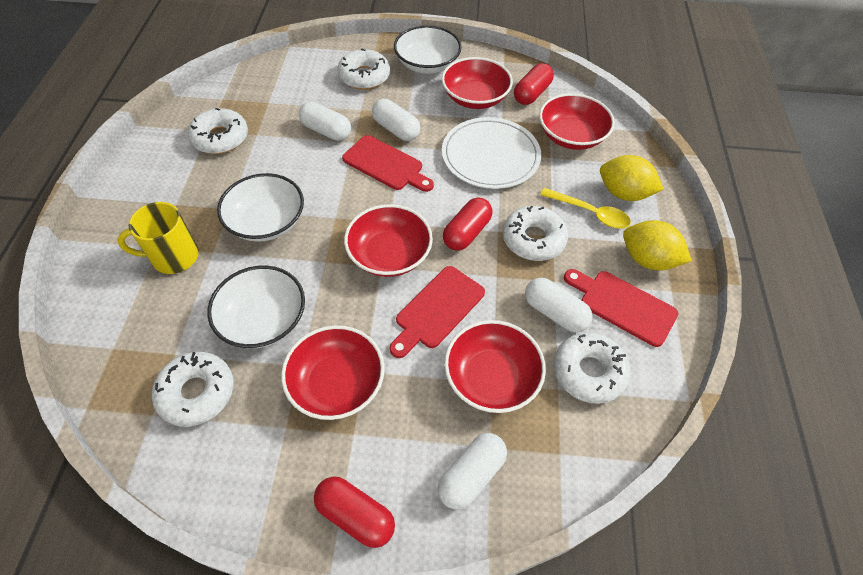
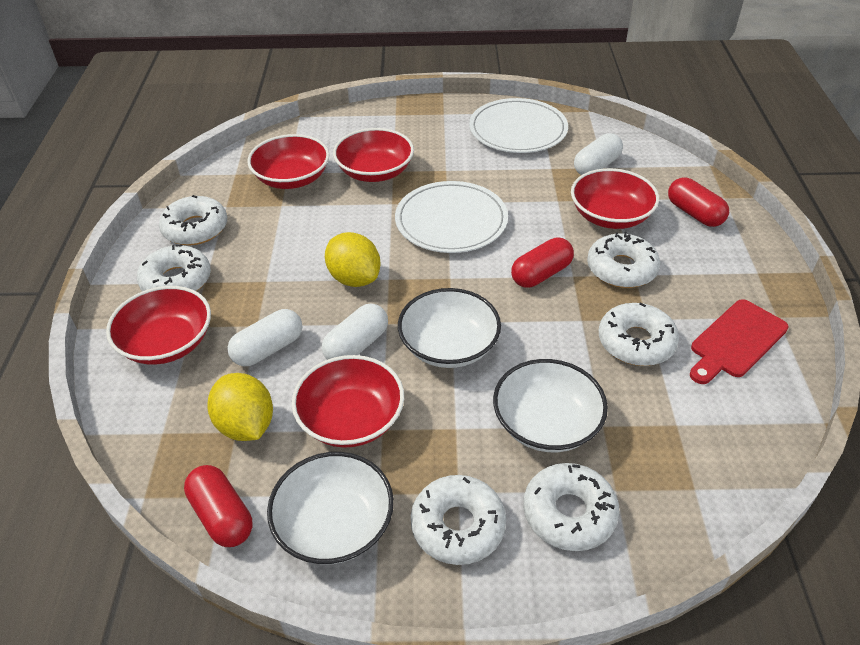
red cutting board: 3 -> 1
white capsule: 4 -> 3
white donut: 5 -> 6
white plate: 1 -> 2
yellow mug: 1 -> 0
yellow spoon: 1 -> 0

